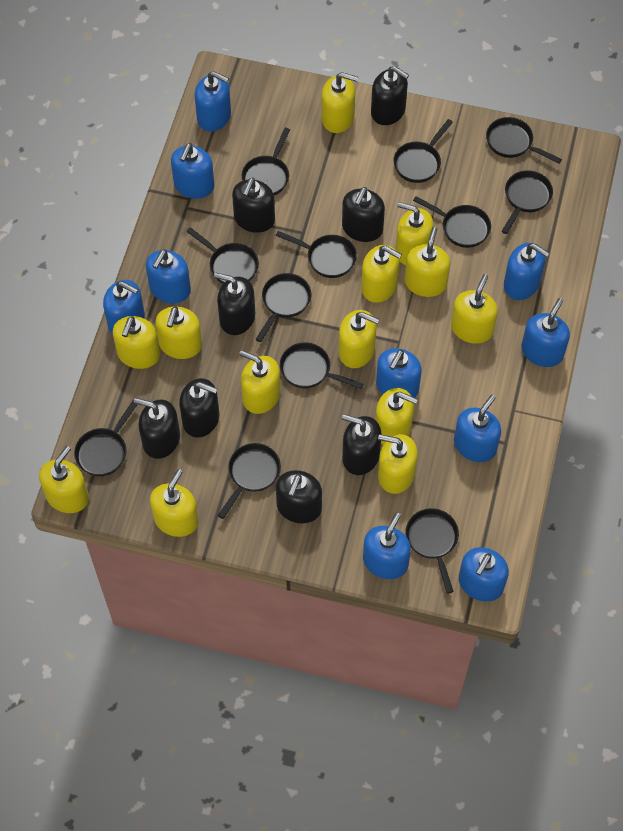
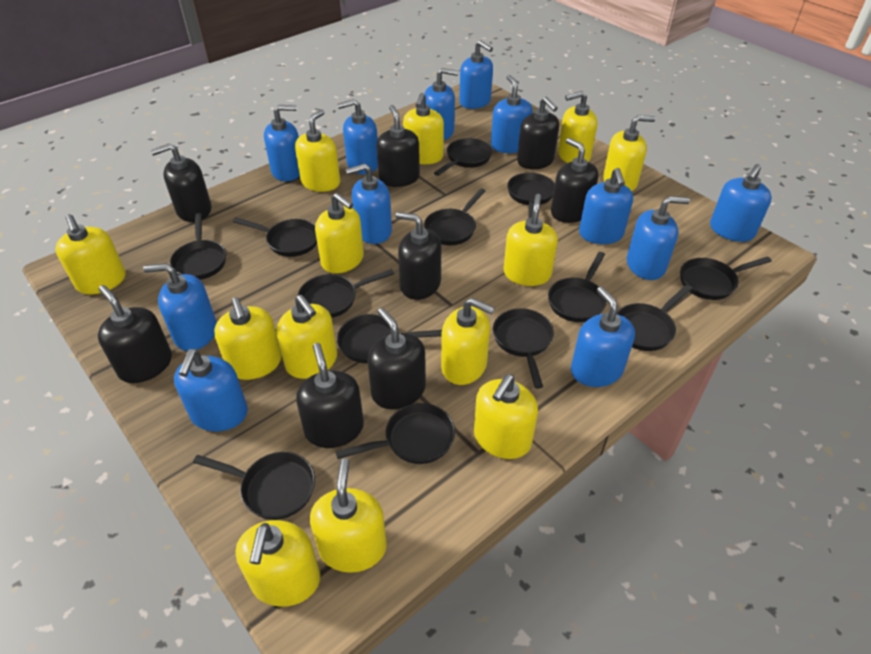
black pan: 12 -> 13
blue soap dispenser: 10 -> 12

